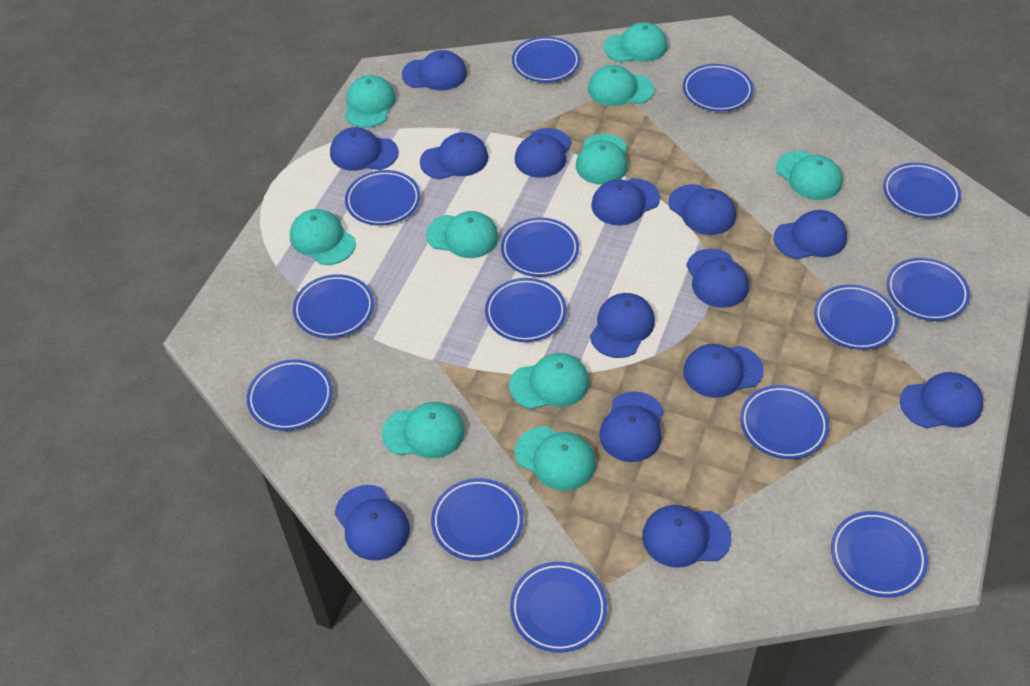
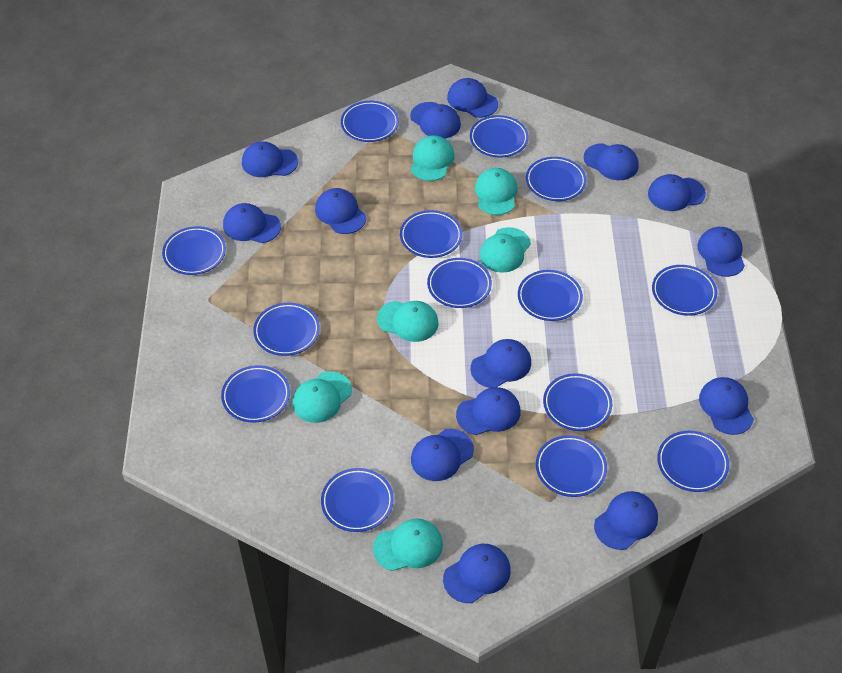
turquoise cap: 10 -> 6

